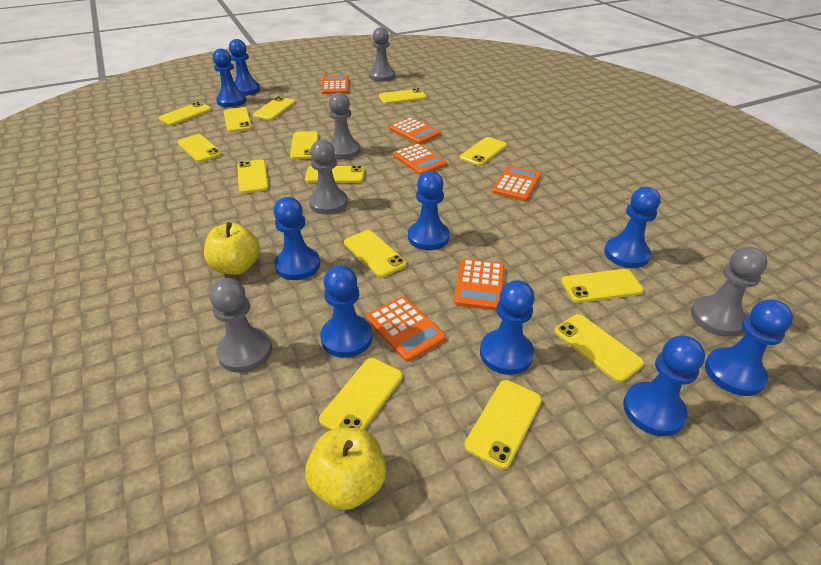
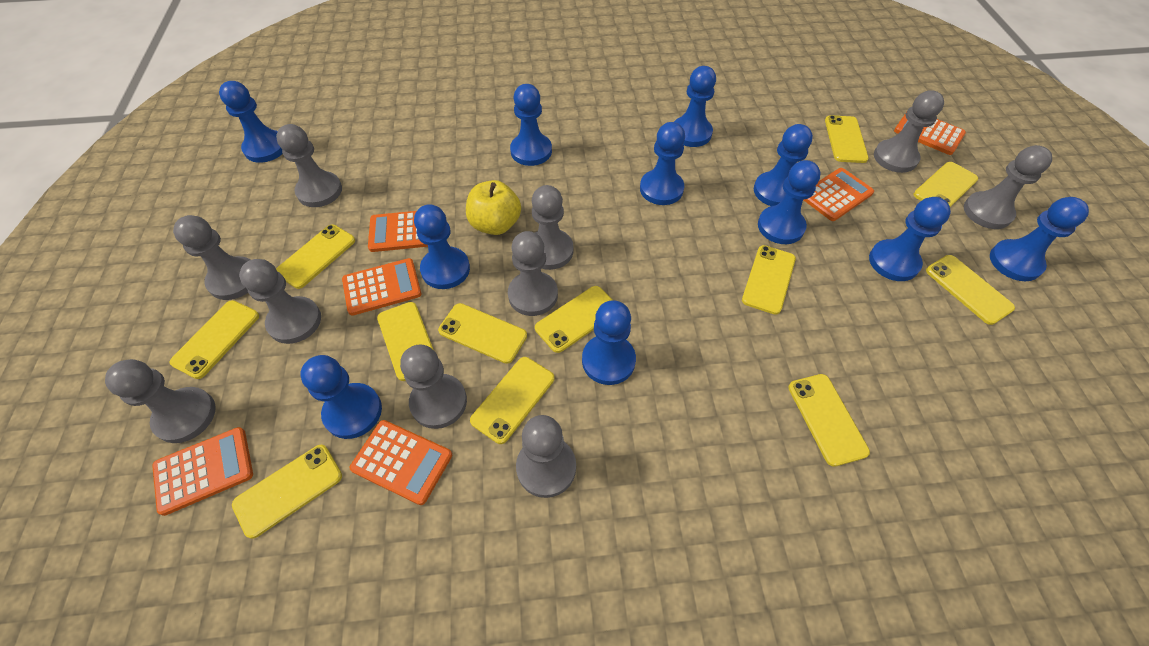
blue pawn: 9 -> 11
grey pawn: 5 -> 10
yellow apple: 2 -> 1
yellow phone: 14 -> 12

